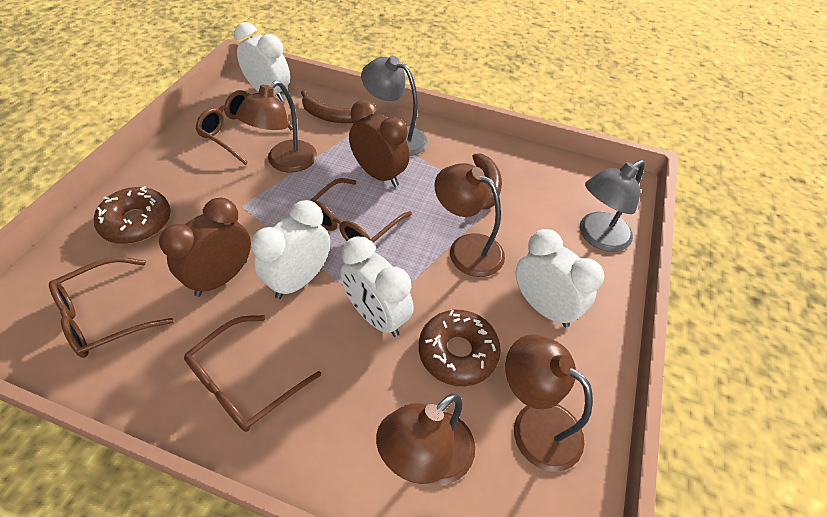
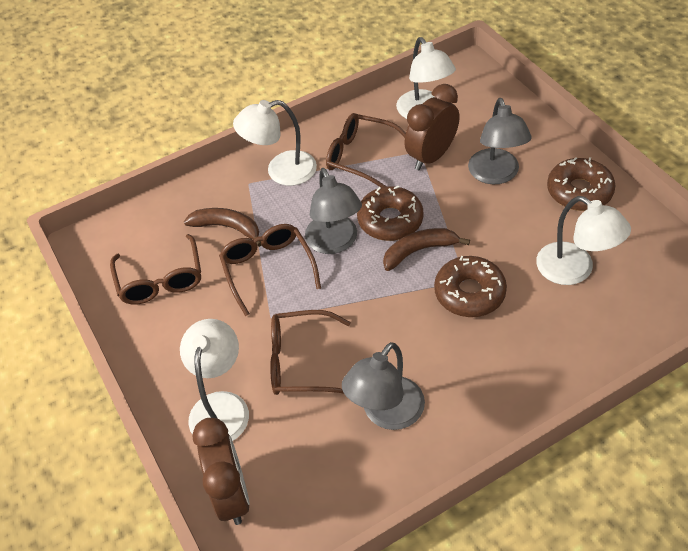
brown donut: 2 -> 3
brown lamp: 4 -> 0
grey lamp: 2 -> 3
white clock: 4 -> 0
white lamp: 0 -> 4

